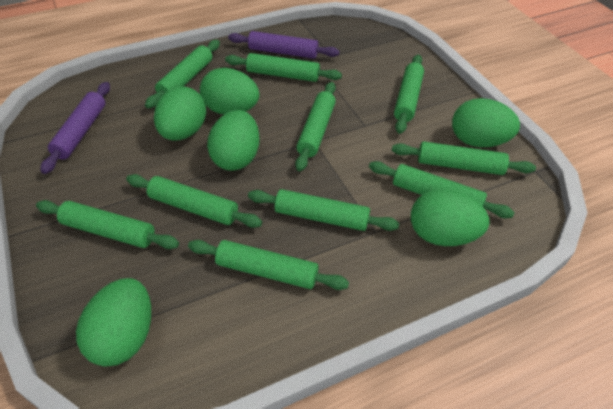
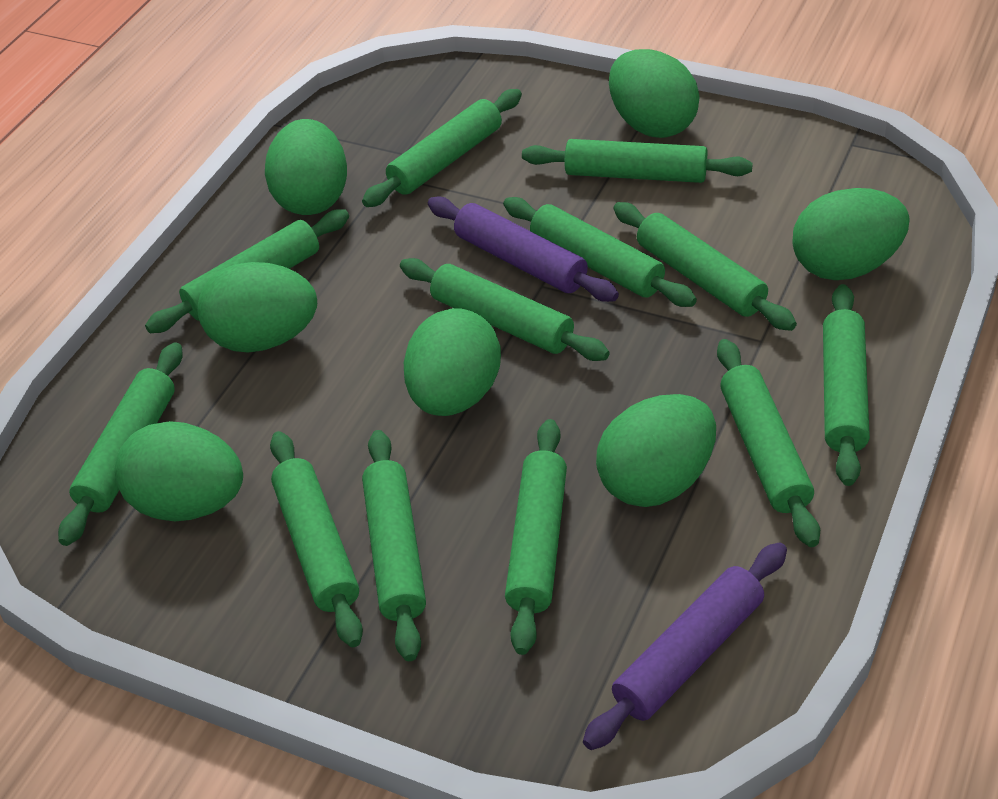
green egg: 6 -> 7
green rolling pin: 10 -> 12

